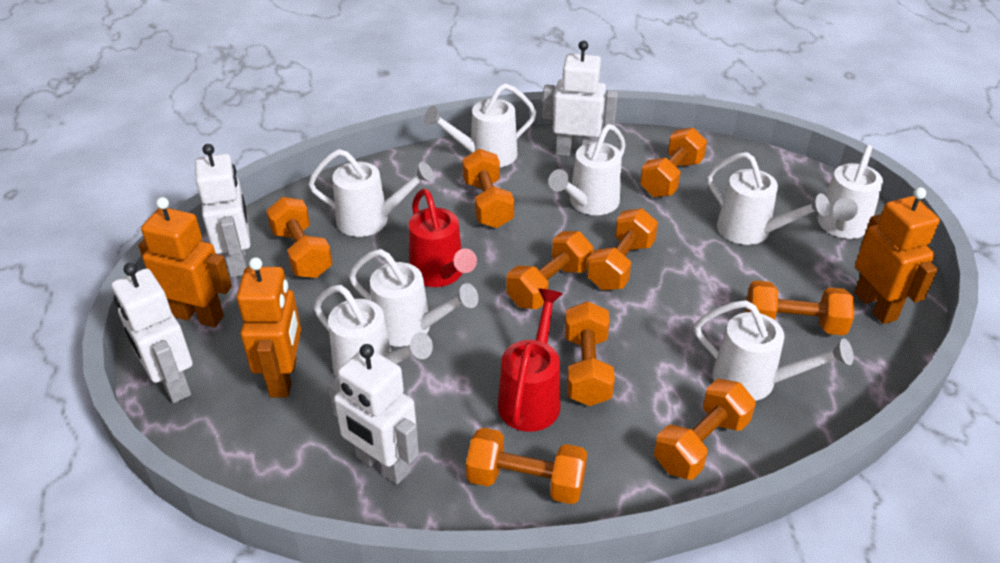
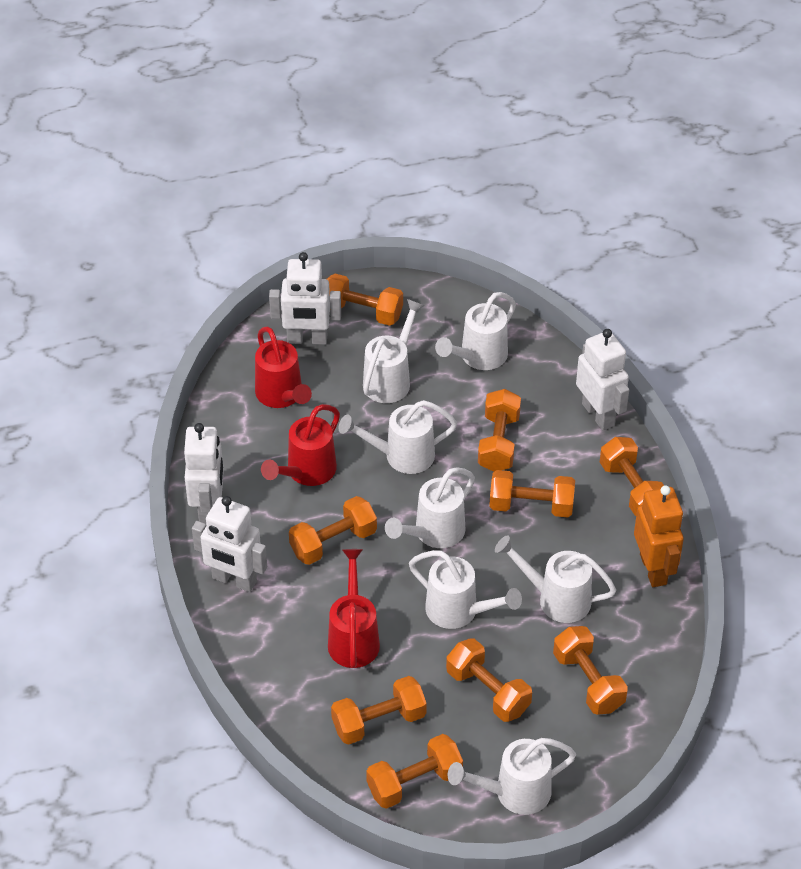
orange robot: 3 -> 1
red watering can: 2 -> 3
white watering can: 8 -> 7

